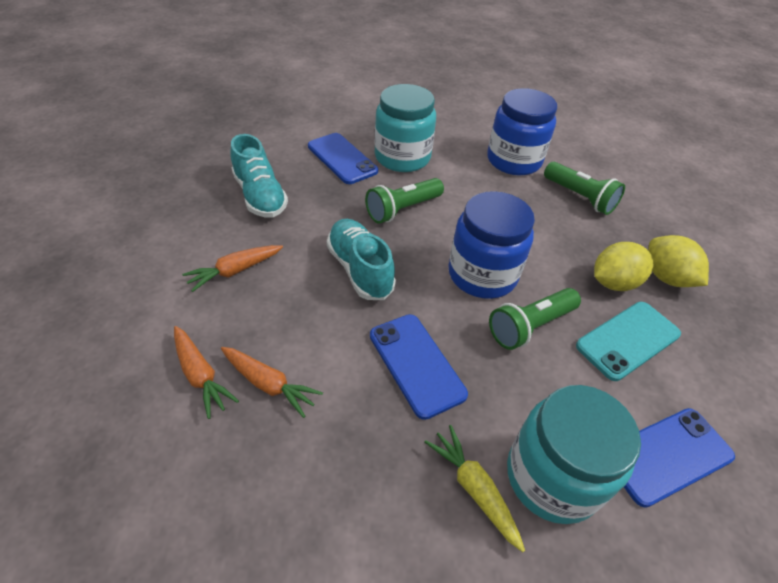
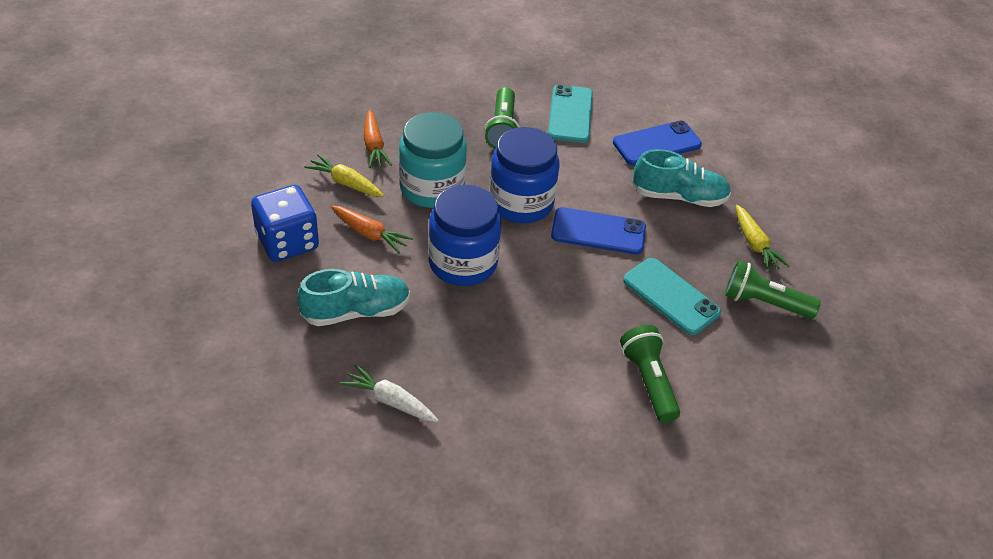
blue dice: 0 -> 1
blue phone: 3 -> 2
orange carrot: 3 -> 2
turquoise jar: 2 -> 1
turquoise phone: 1 -> 2
white carrot: 0 -> 1
yellow carrot: 1 -> 2
yellow lemon: 2 -> 0

